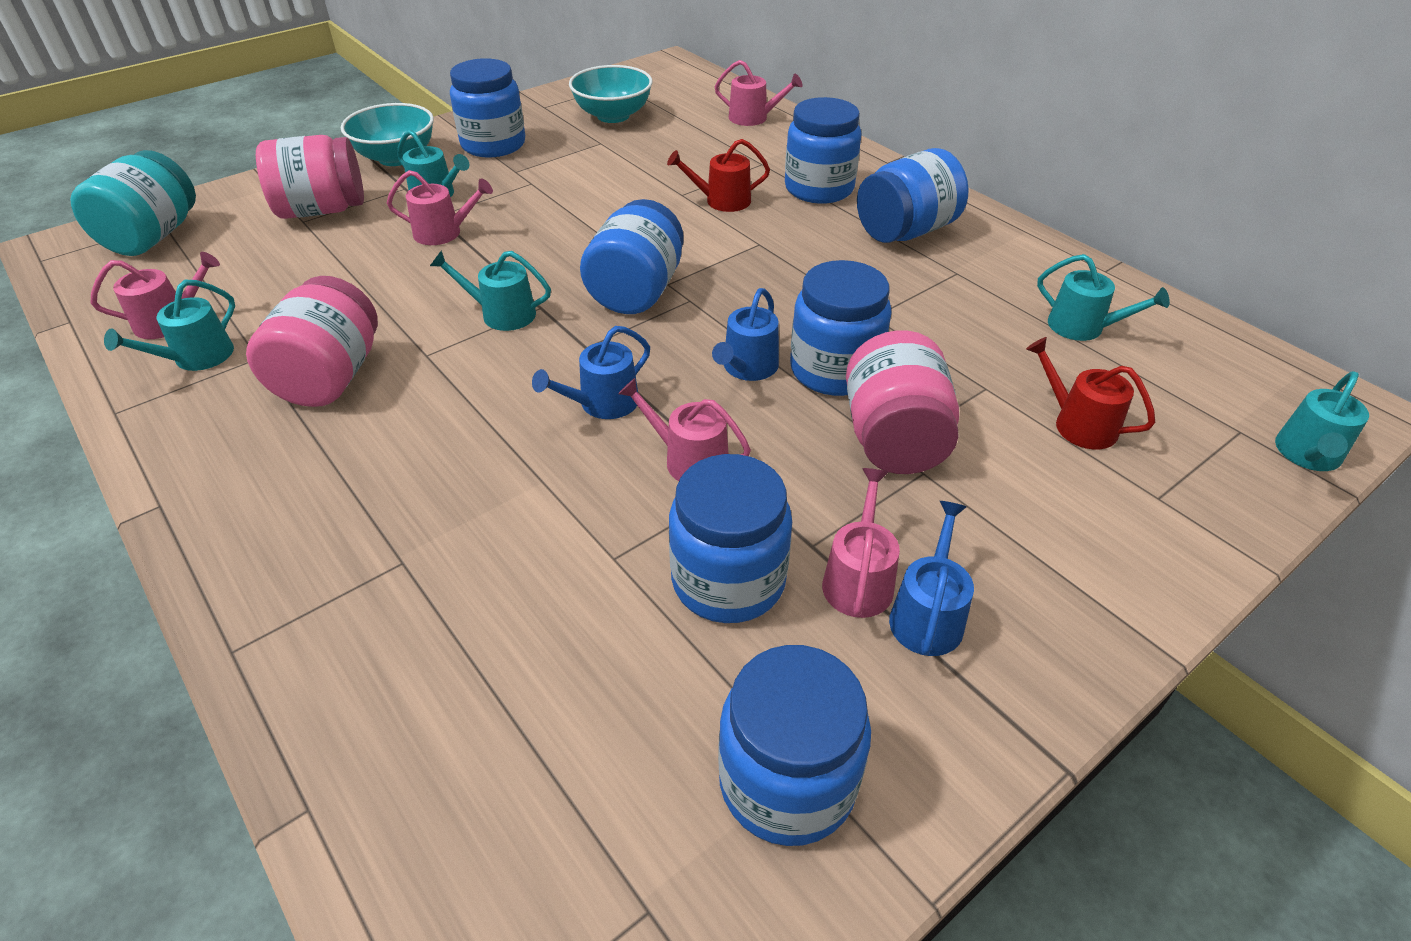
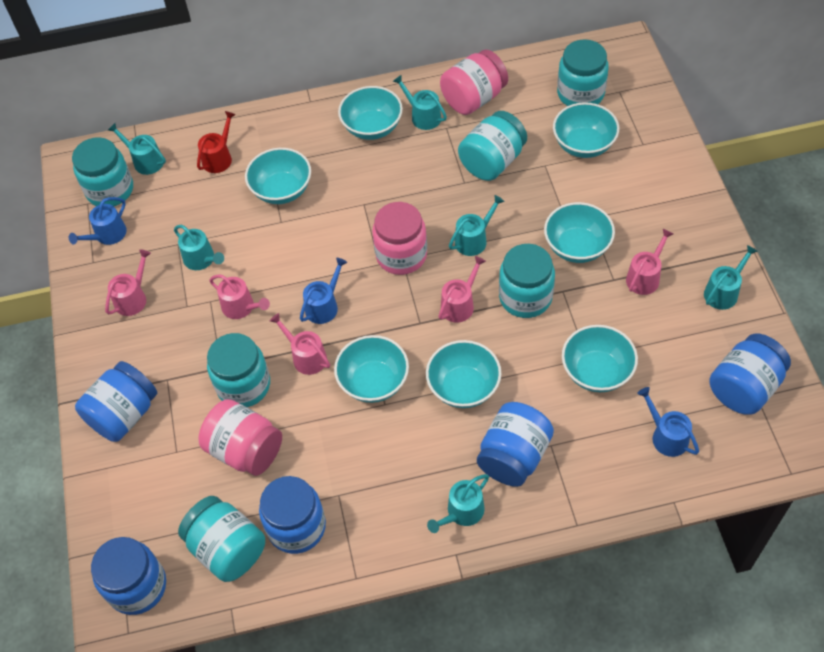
blue jar: 7 -> 5
red watering can: 2 -> 1
turquoise bowl: 2 -> 7
turquoise jar: 1 -> 6
turquoise watering can: 5 -> 6

